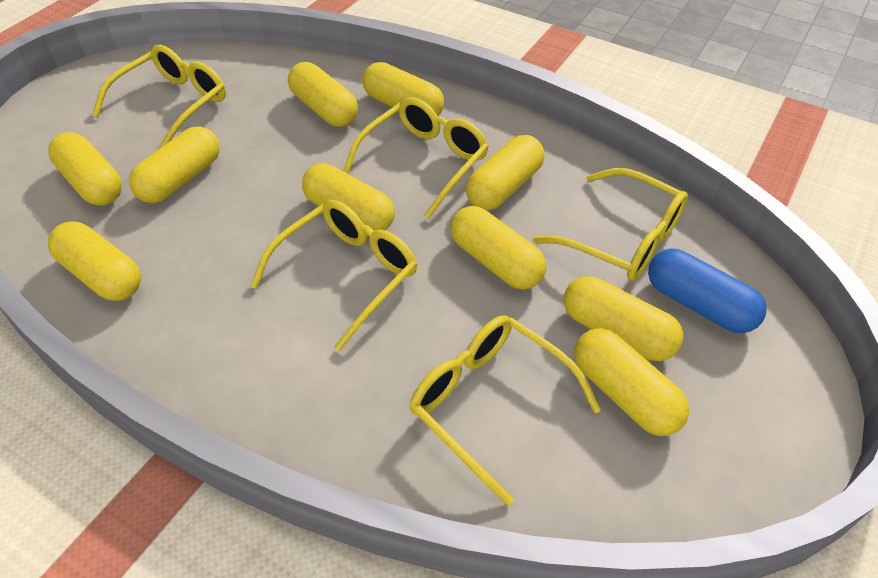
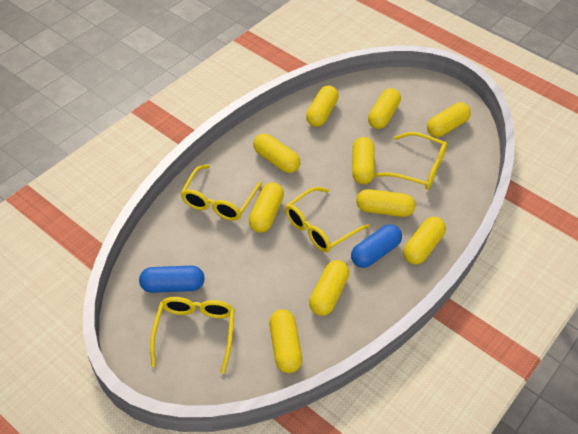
blue capsule: 1 -> 2
yellow glasses: 5 -> 4

